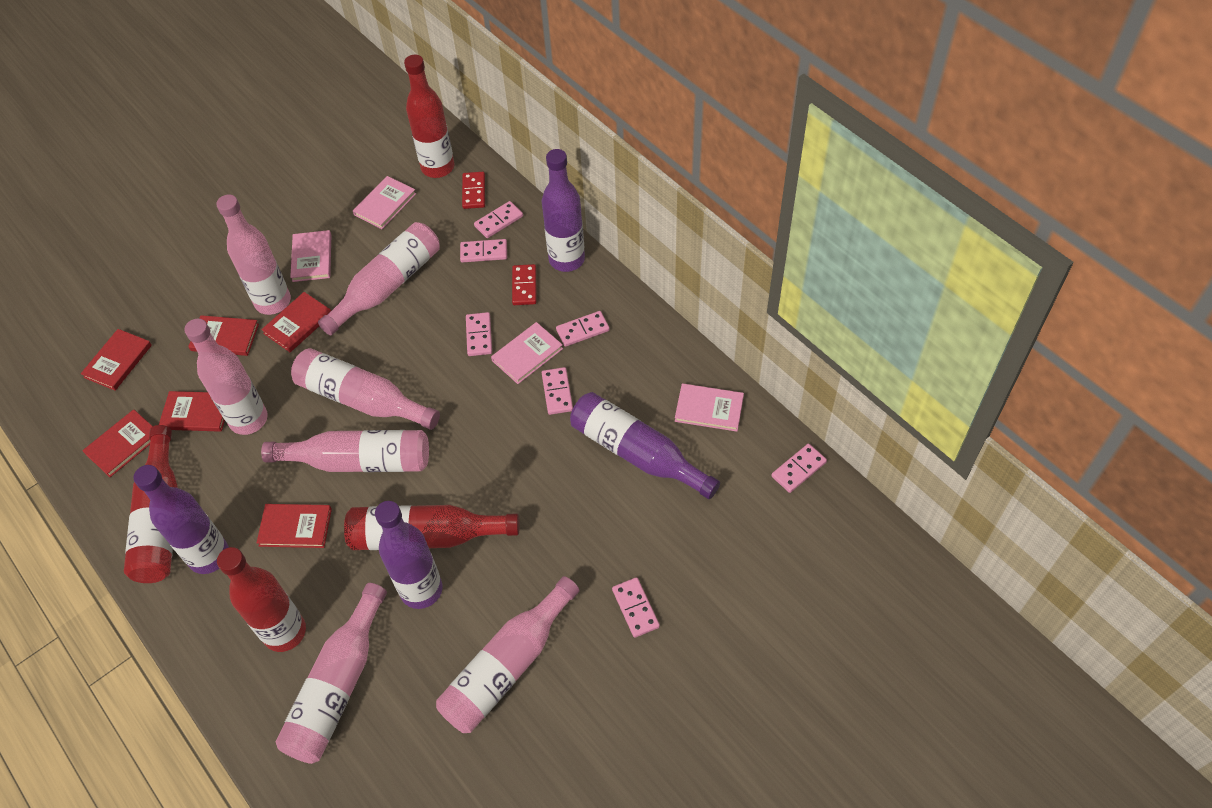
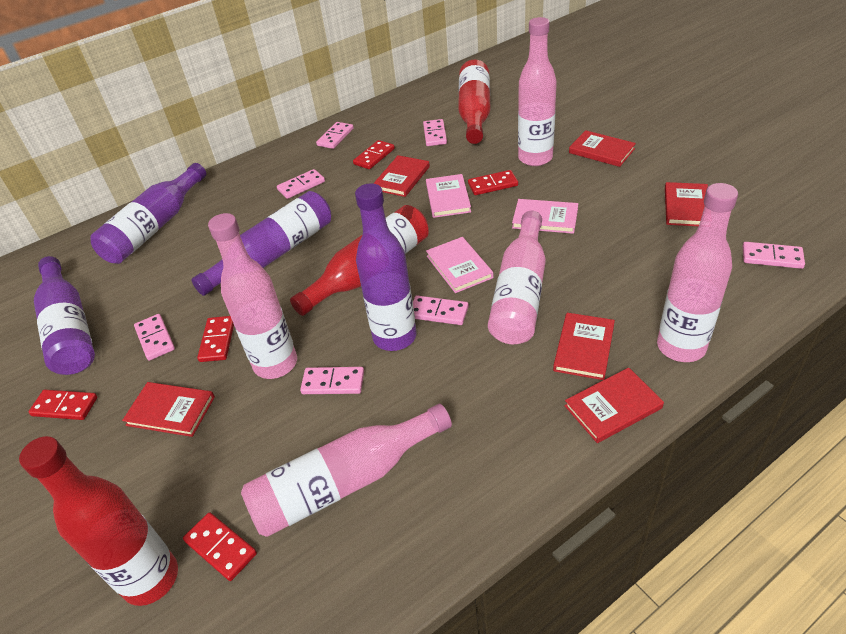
pink book: 4 -> 3
pink bottle: 7 -> 5
red bottle: 4 -> 3
red domino: 2 -> 5

